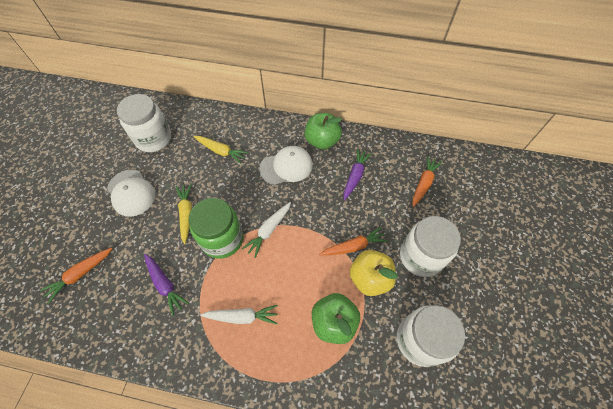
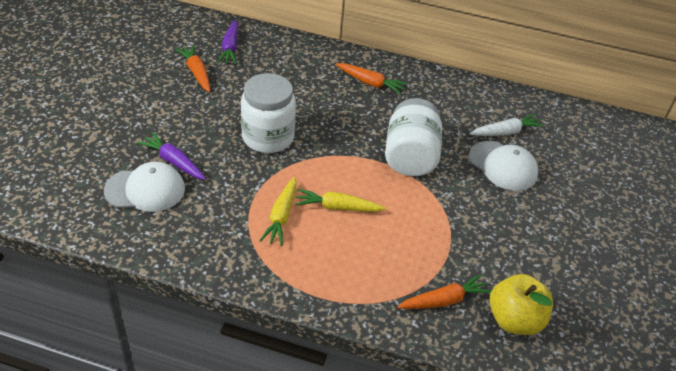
green apple: 2 -> 0
green jar: 1 -> 0
white carrot: 2 -> 1
white jar: 3 -> 2

